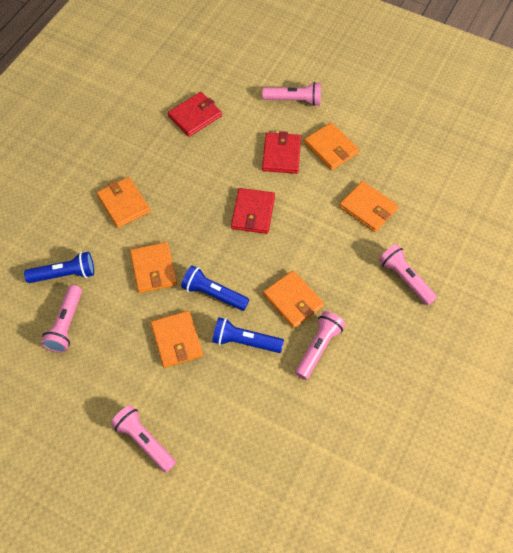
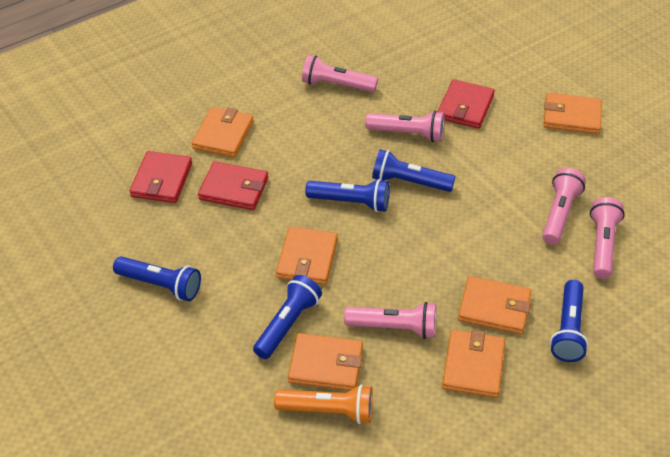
blue flashlight: 3 -> 5
orange flashlight: 0 -> 1

